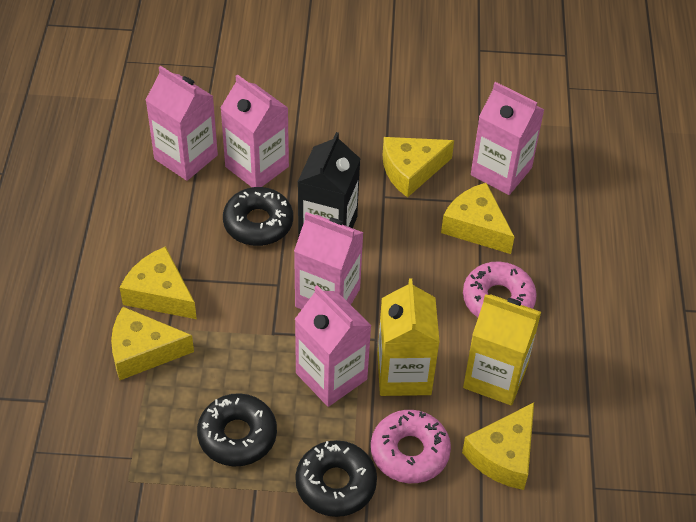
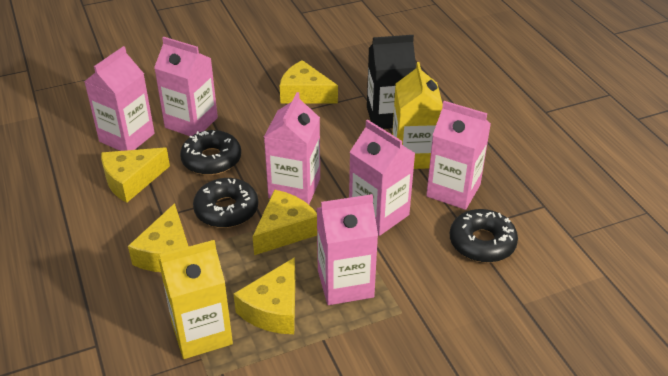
pink carton: 5 -> 6
pink donut: 2 -> 0

